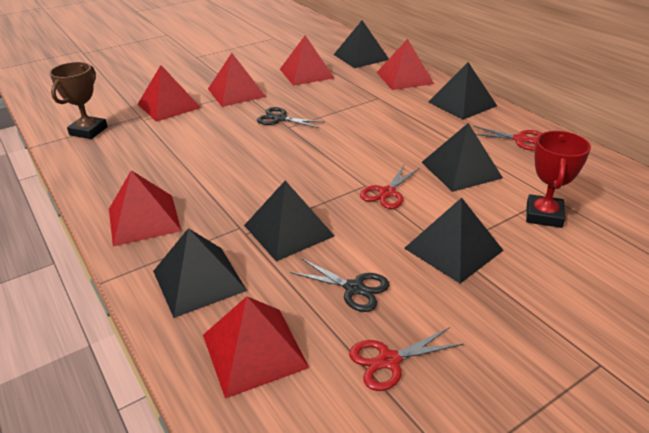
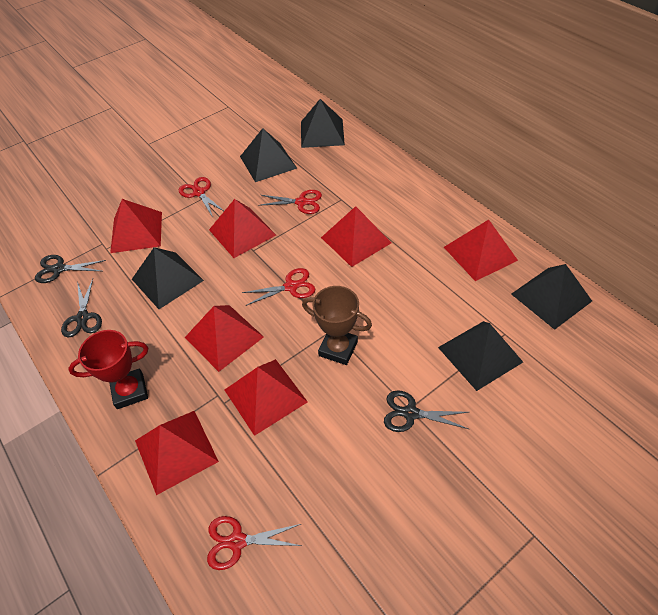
black pyramid: 6 -> 5
black scissors: 2 -> 3
red pyramid: 6 -> 7
red scissors: 3 -> 4

